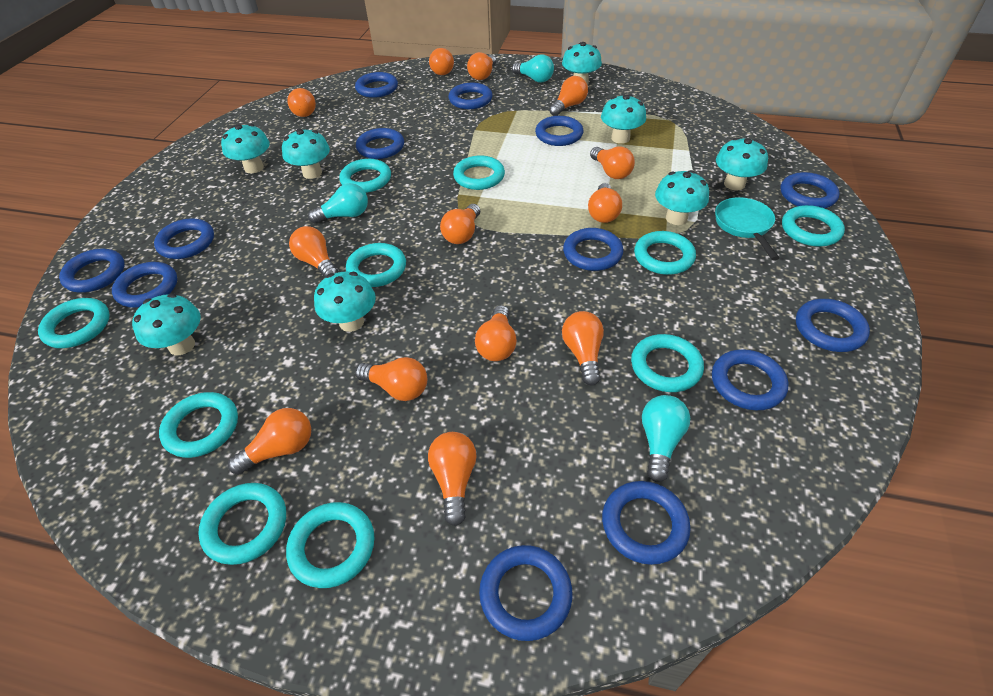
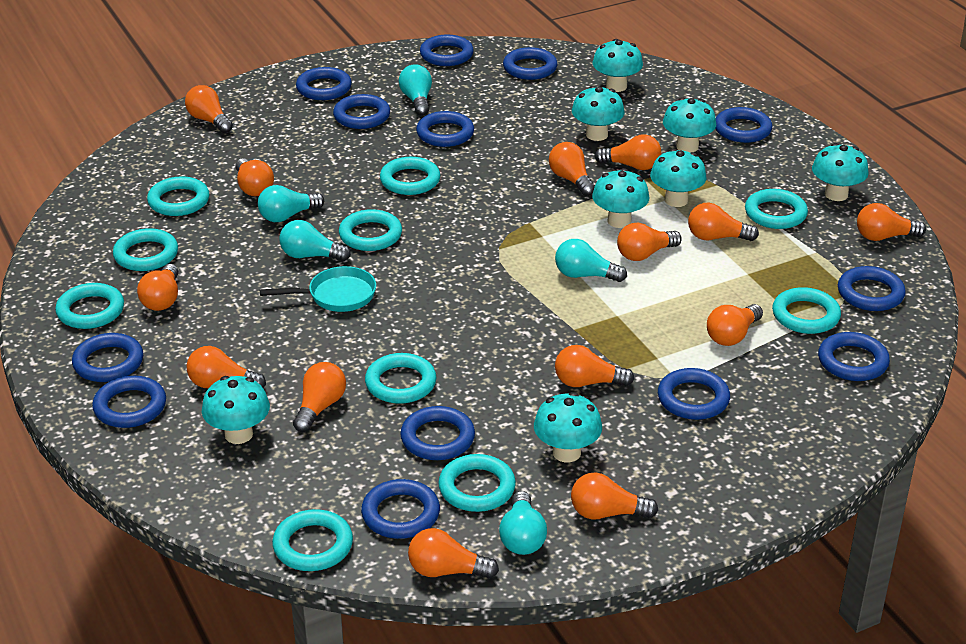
orange light bulb: 13 -> 14
turquoise light bulb: 3 -> 5

